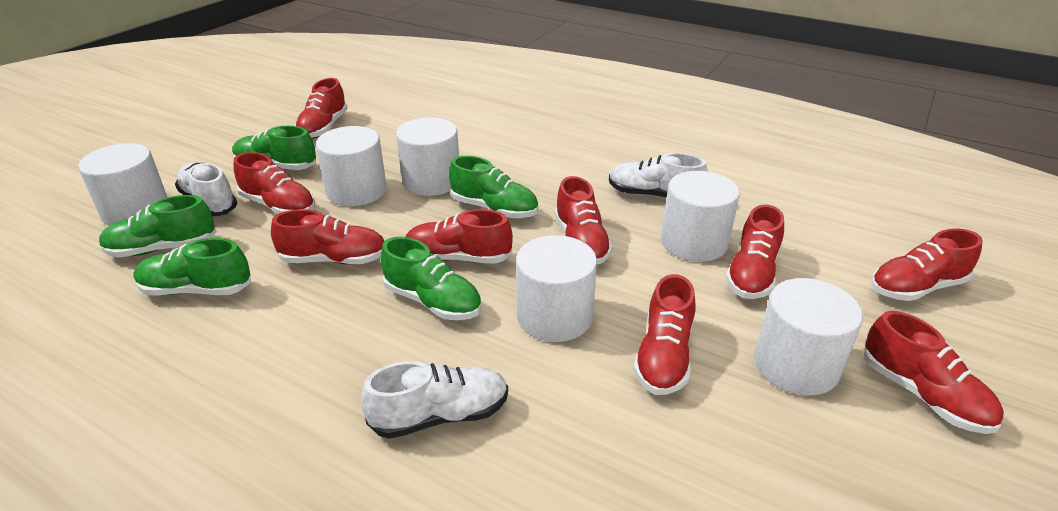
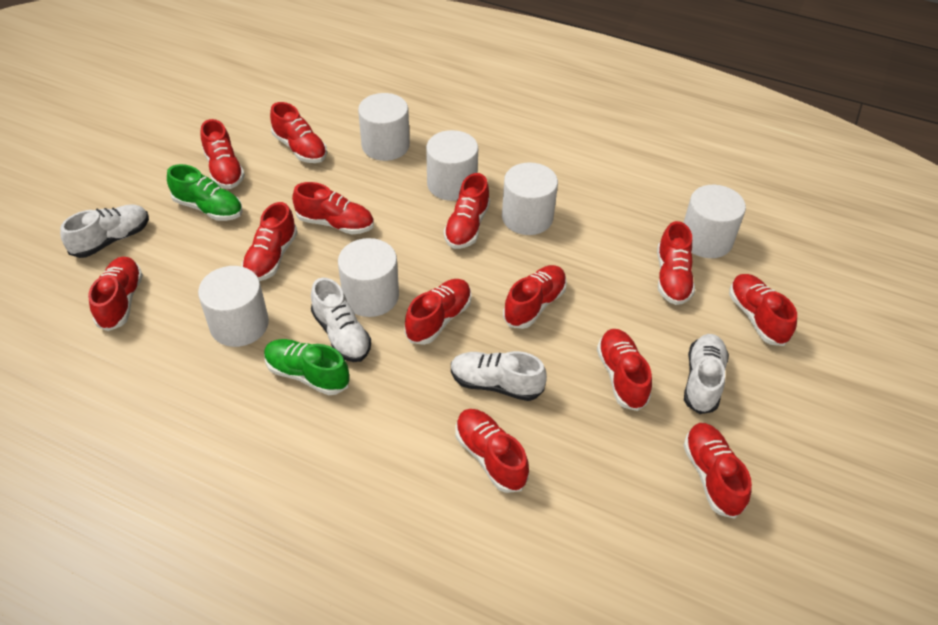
green shoe: 5 -> 2
red shoe: 9 -> 13
white shoe: 3 -> 4

